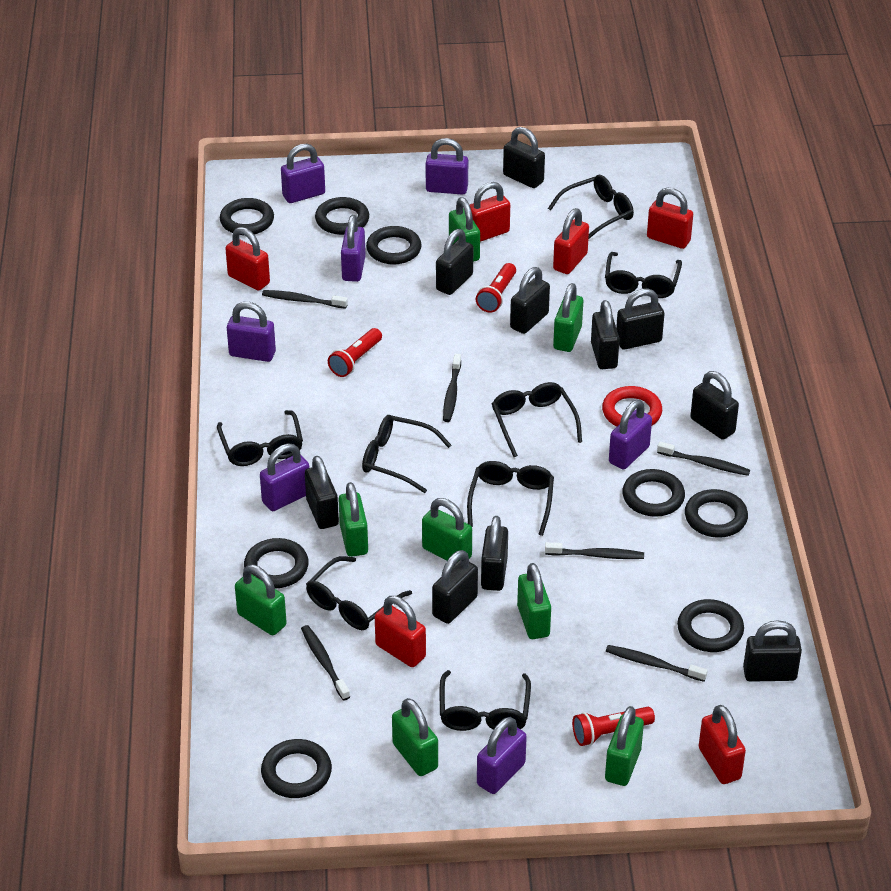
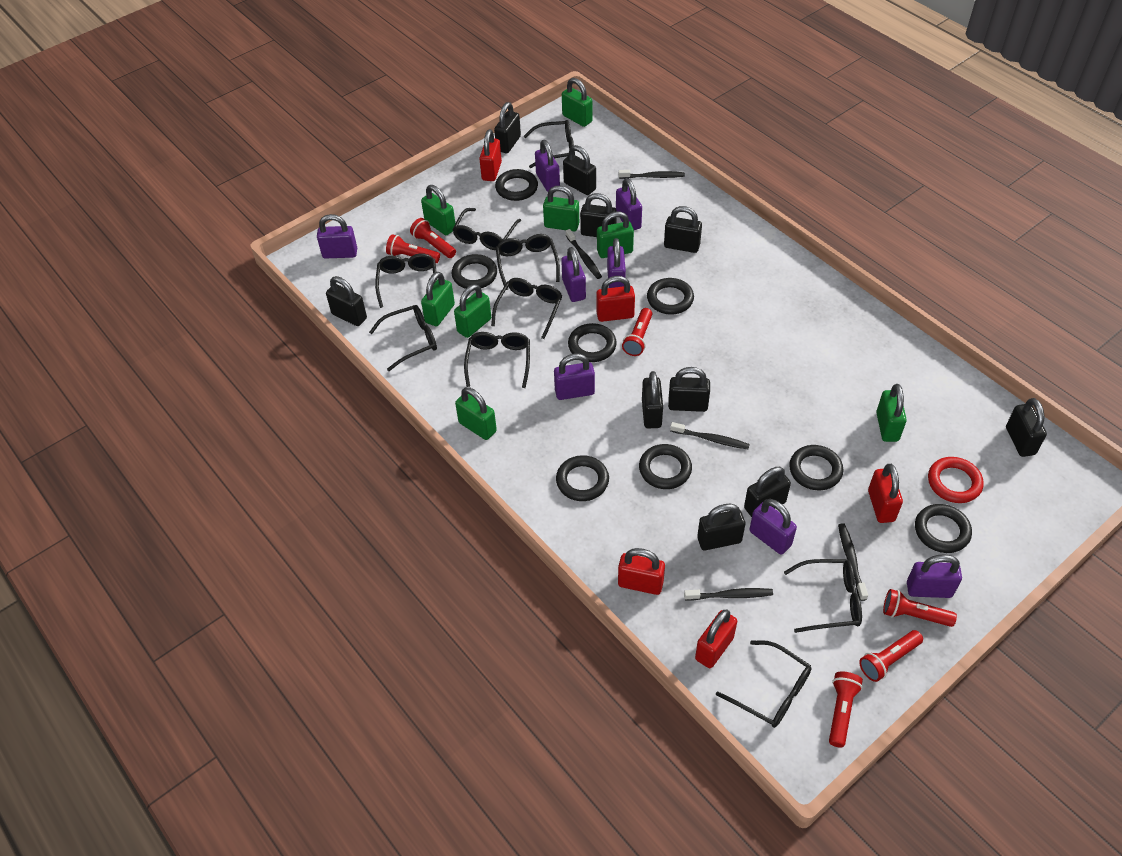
black glasses: 8 -> 9
black toothbrush: 6 -> 5
purple padlock: 7 -> 8
red flashlight: 3 -> 6
red padlock: 6 -> 5

